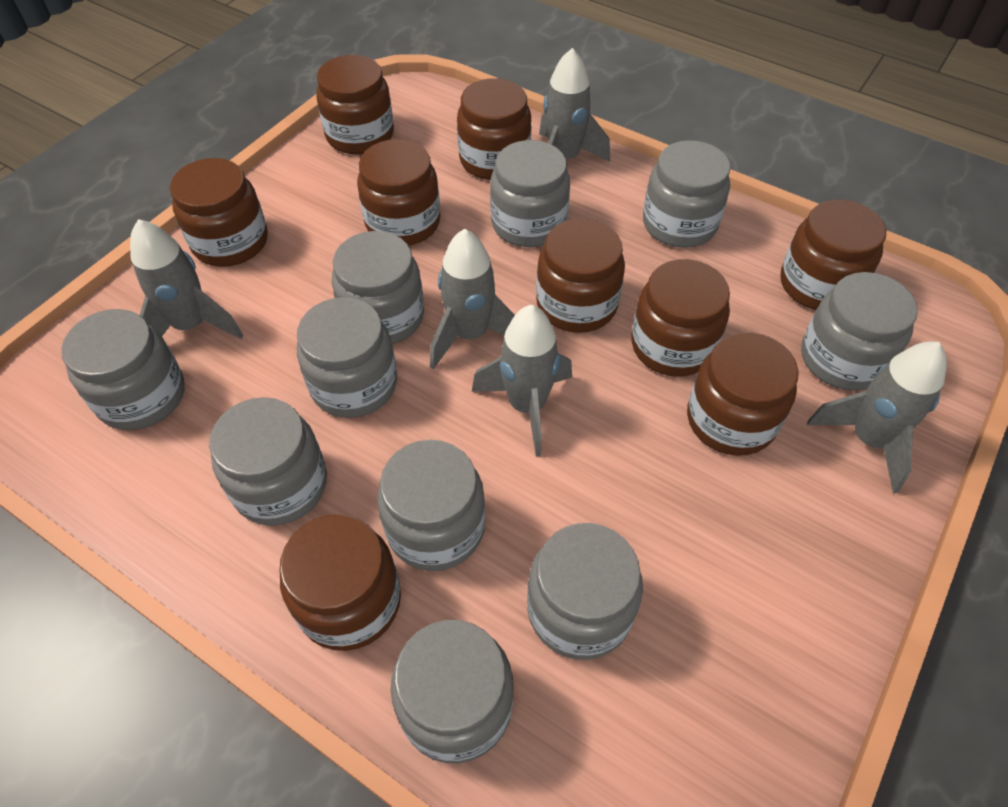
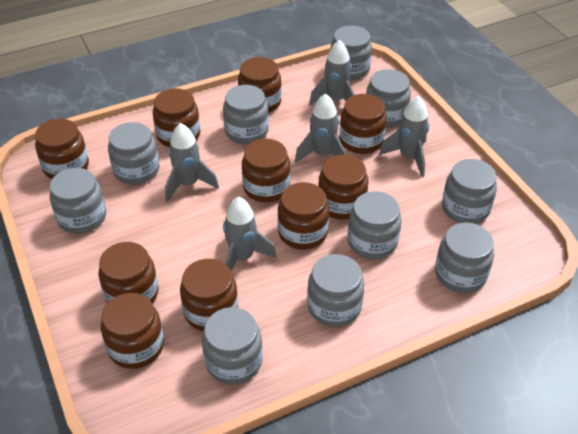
brown jar: 9 -> 10

